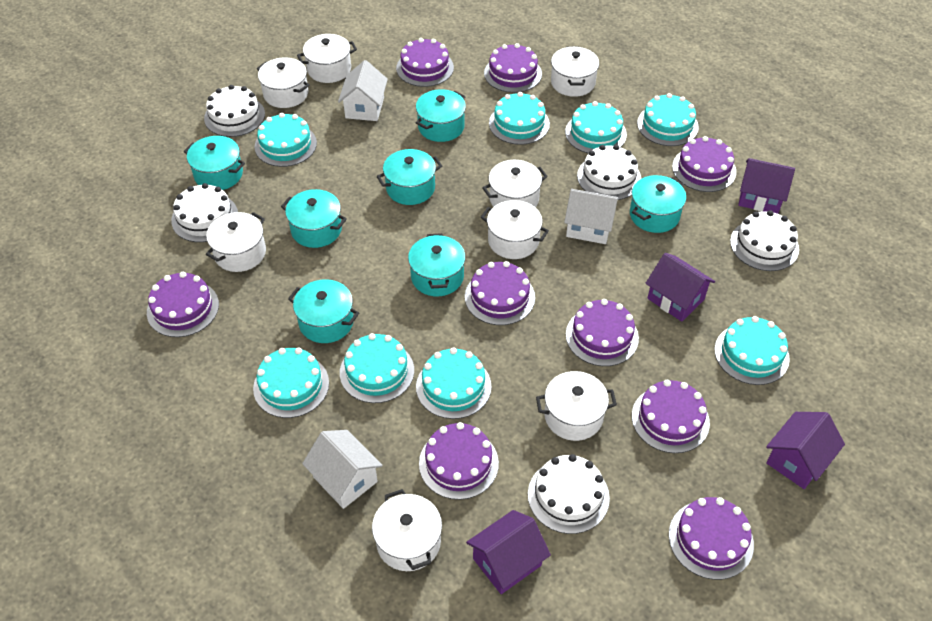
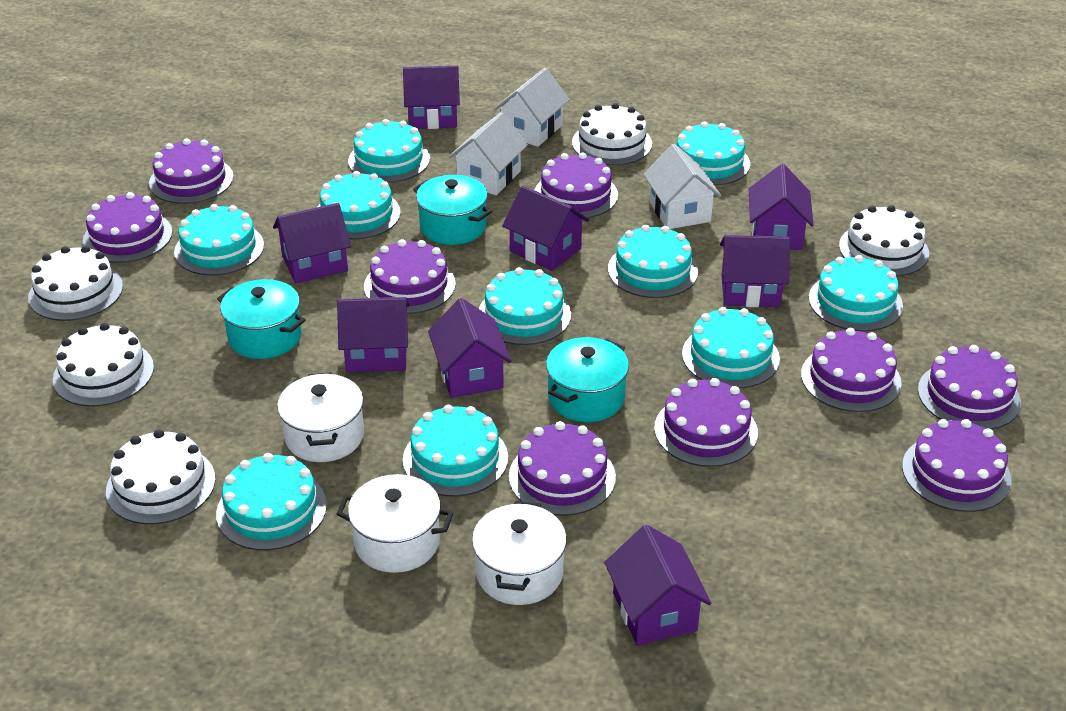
purple house: 4 -> 8
turquoise cake: 8 -> 10
turquoise pot: 7 -> 3
white pot: 8 -> 3

